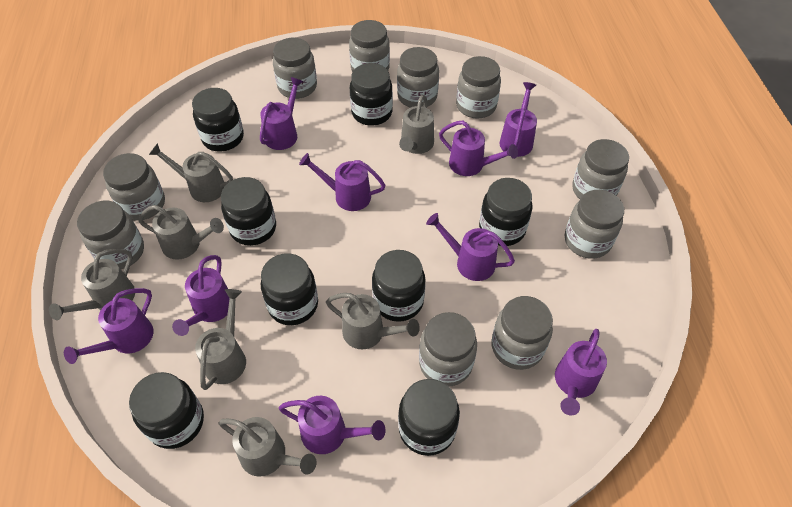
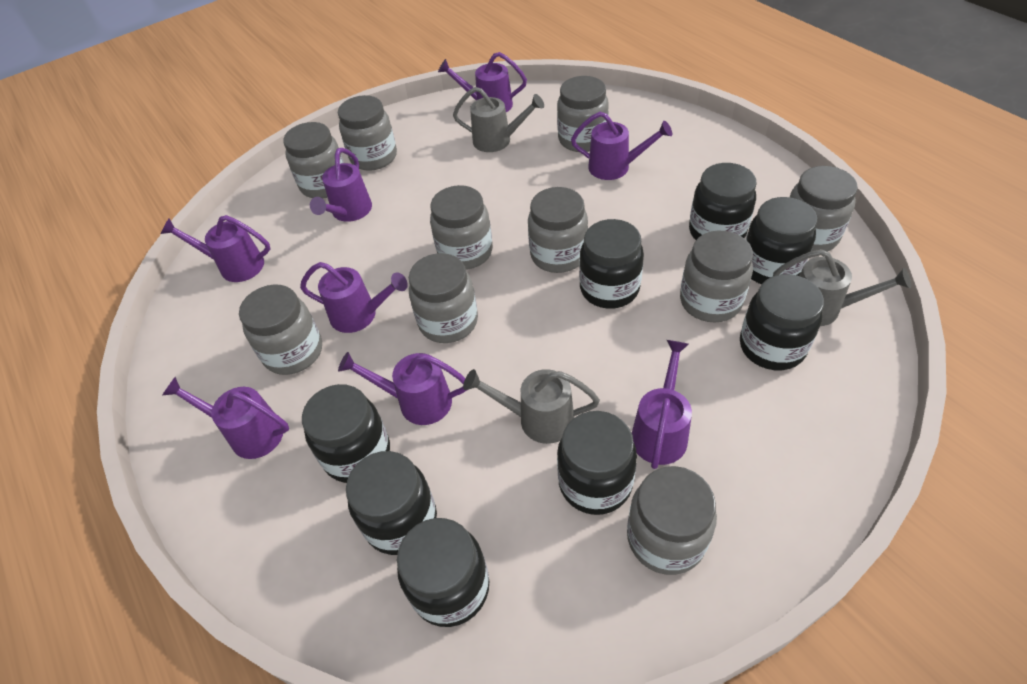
grey watering can: 7 -> 3
purple watering can: 9 -> 8

